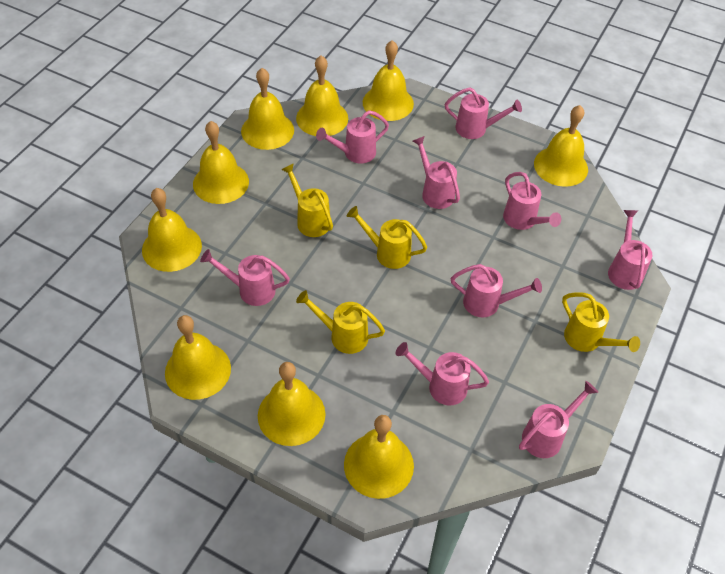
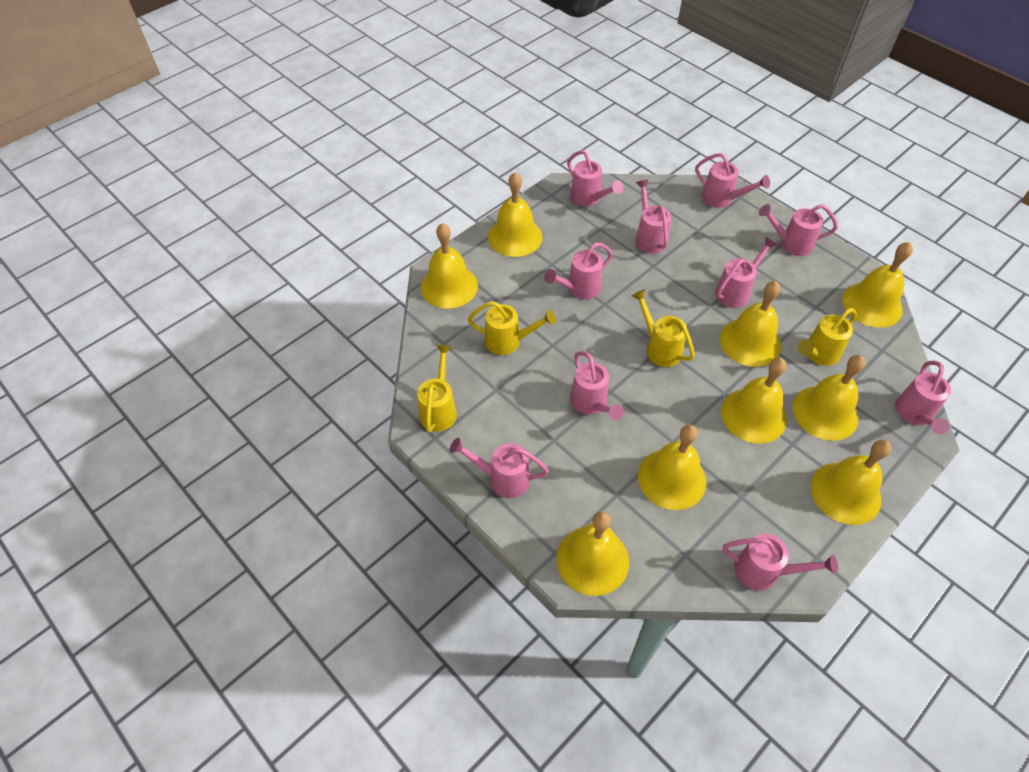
pink watering can: 9 -> 10

